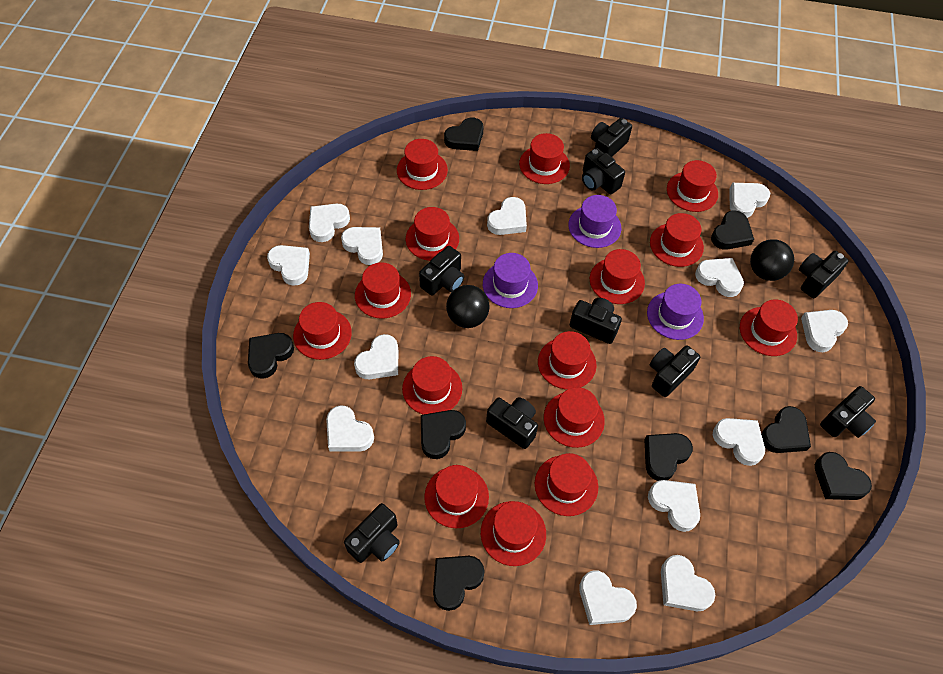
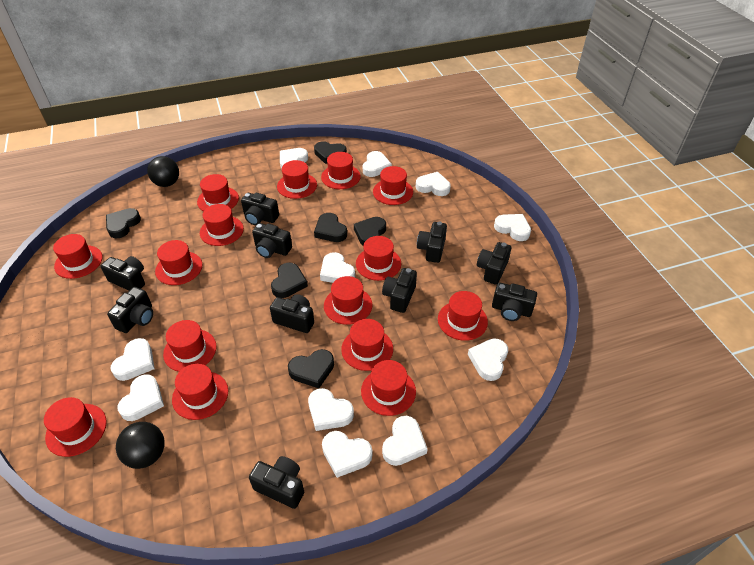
black camera: 9 -> 10
black heart: 8 -> 6
purple hat: 3 -> 0
white heart: 13 -> 11

